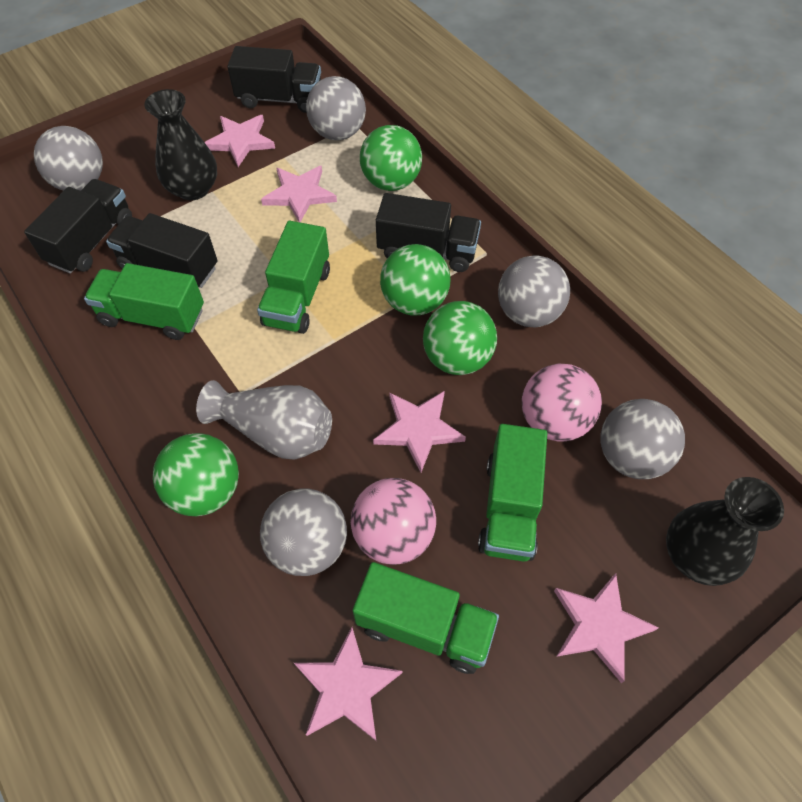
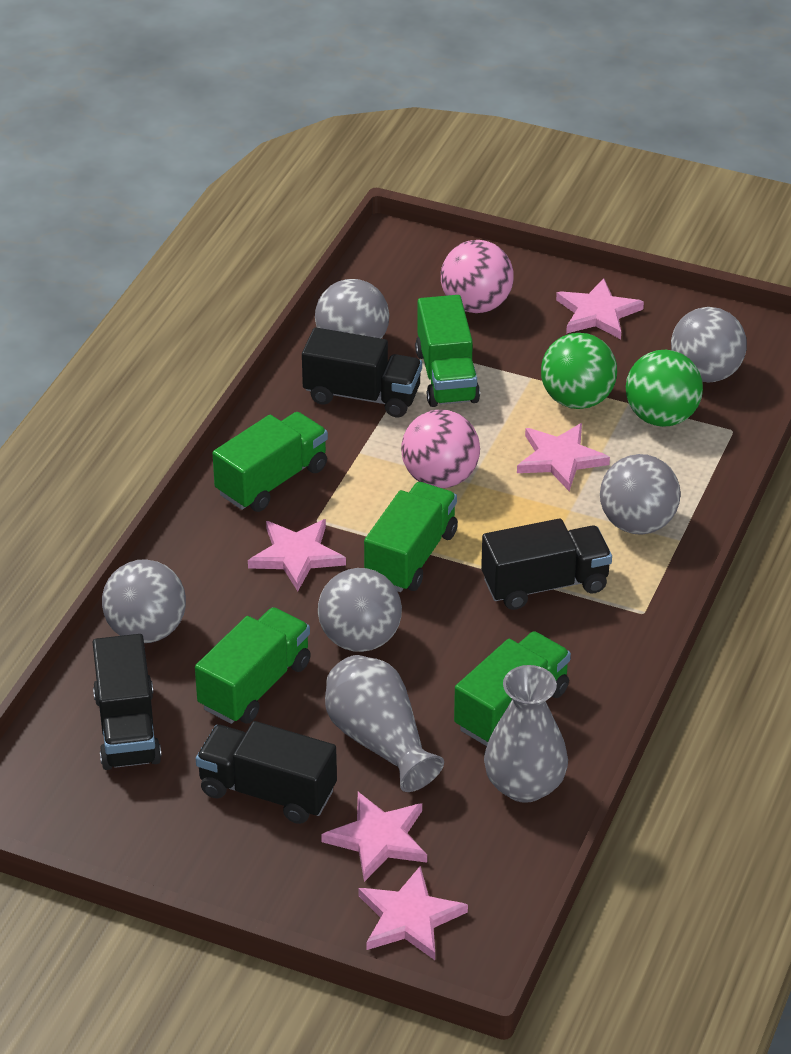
black vase: 2 -> 0
green ball: 4 -> 2
green truck: 4 -> 5
grey vase: 1 -> 2

